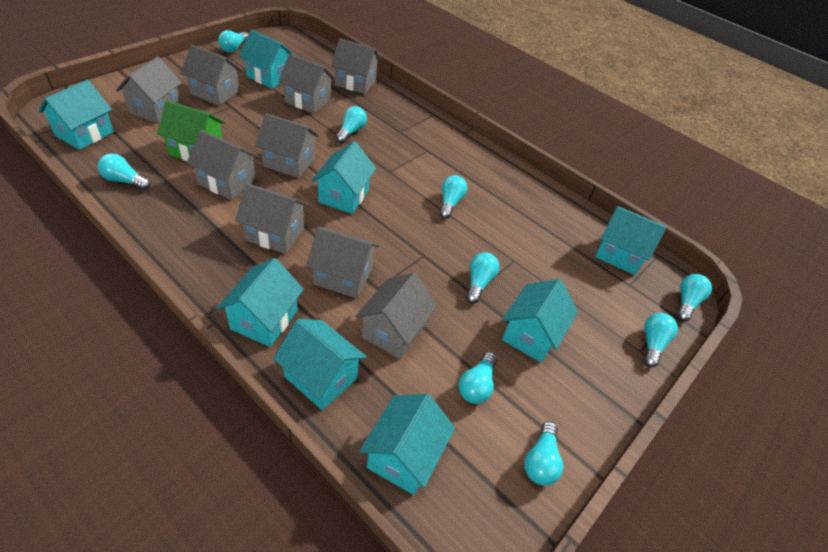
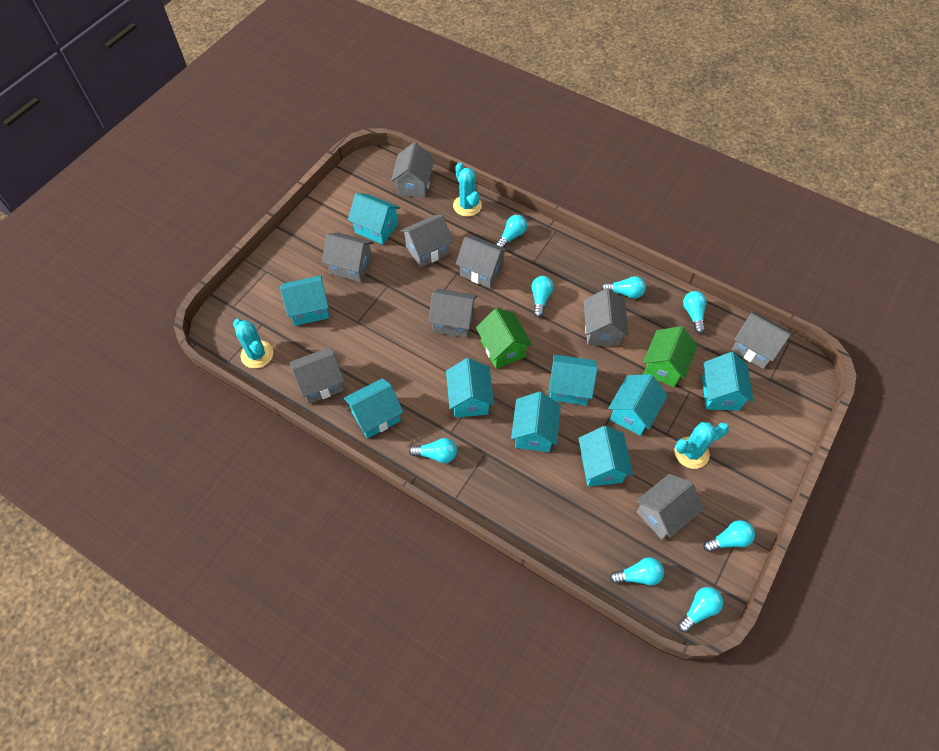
green house: 1 -> 2
turquoise cactus: 0 -> 3
turquoise house: 8 -> 9
turquoise light bulb: 9 -> 8

